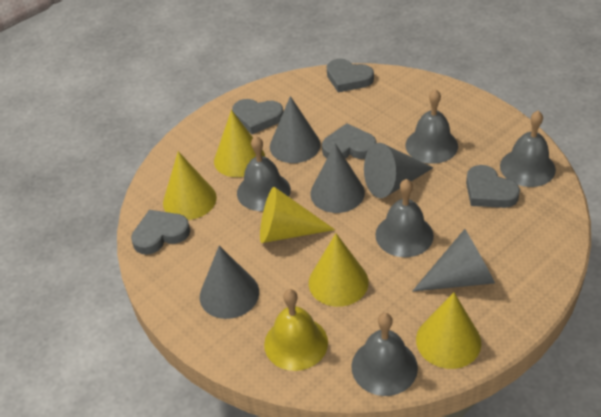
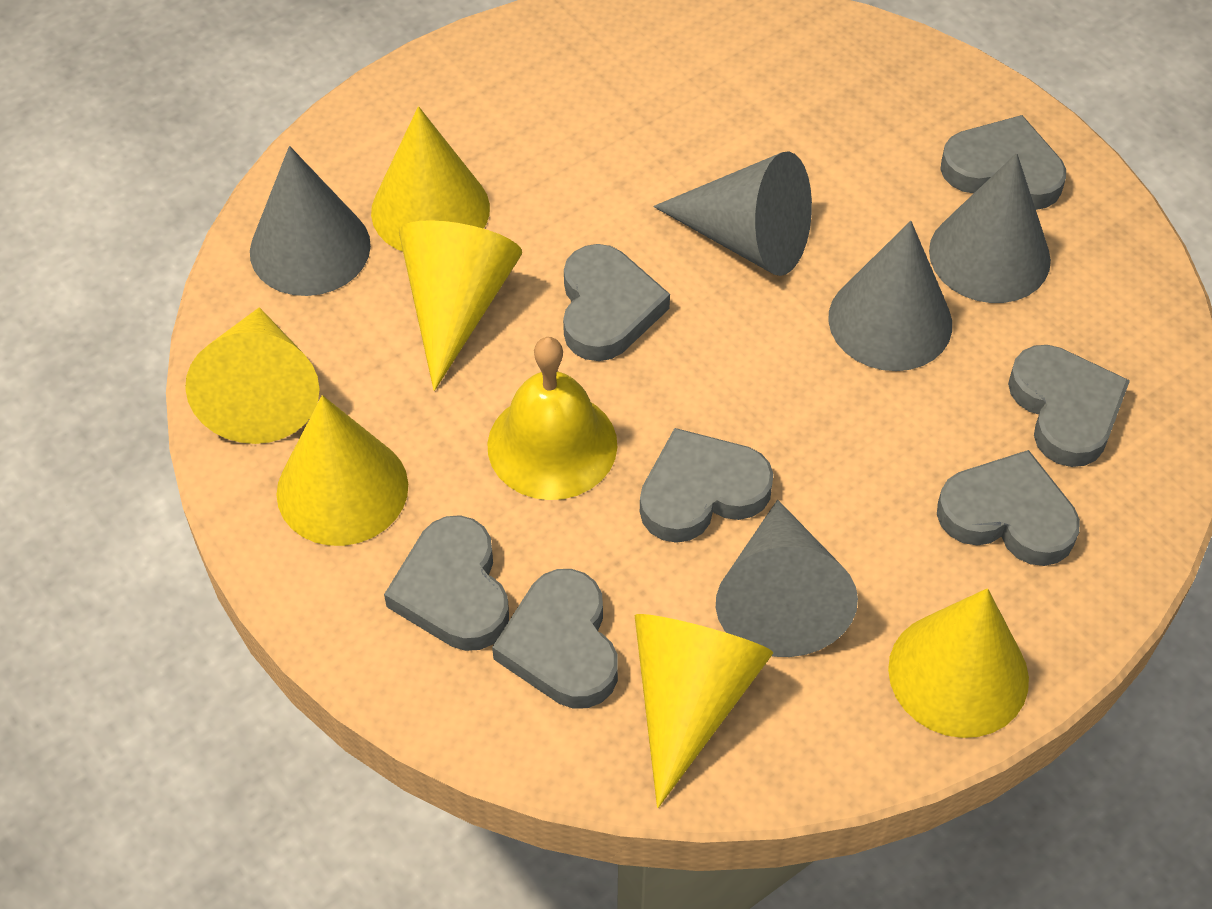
grey bell: 5 -> 0
grey heart: 5 -> 7
yellow cone: 5 -> 6

